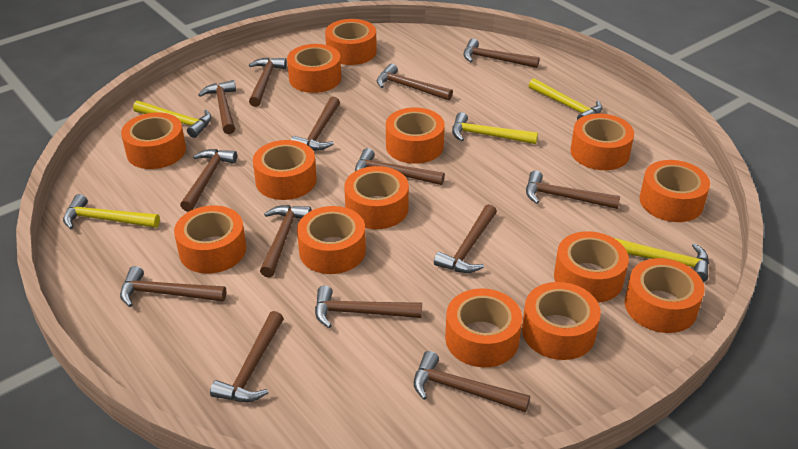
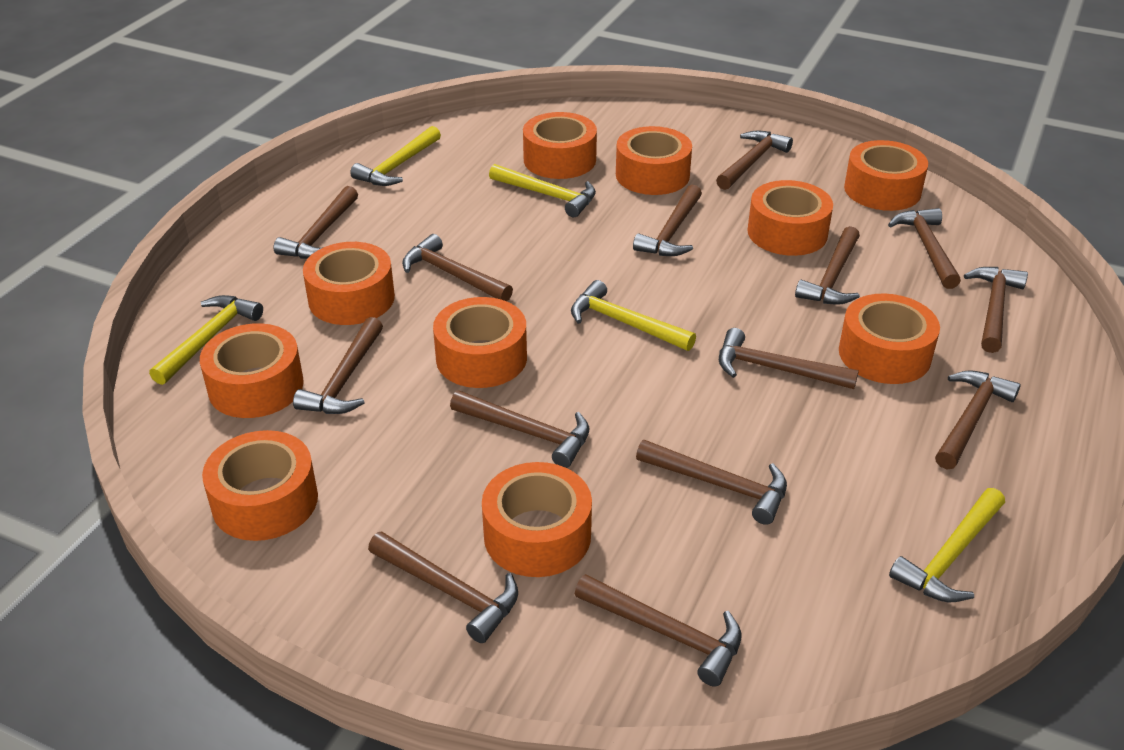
orange tape: 14 -> 10

